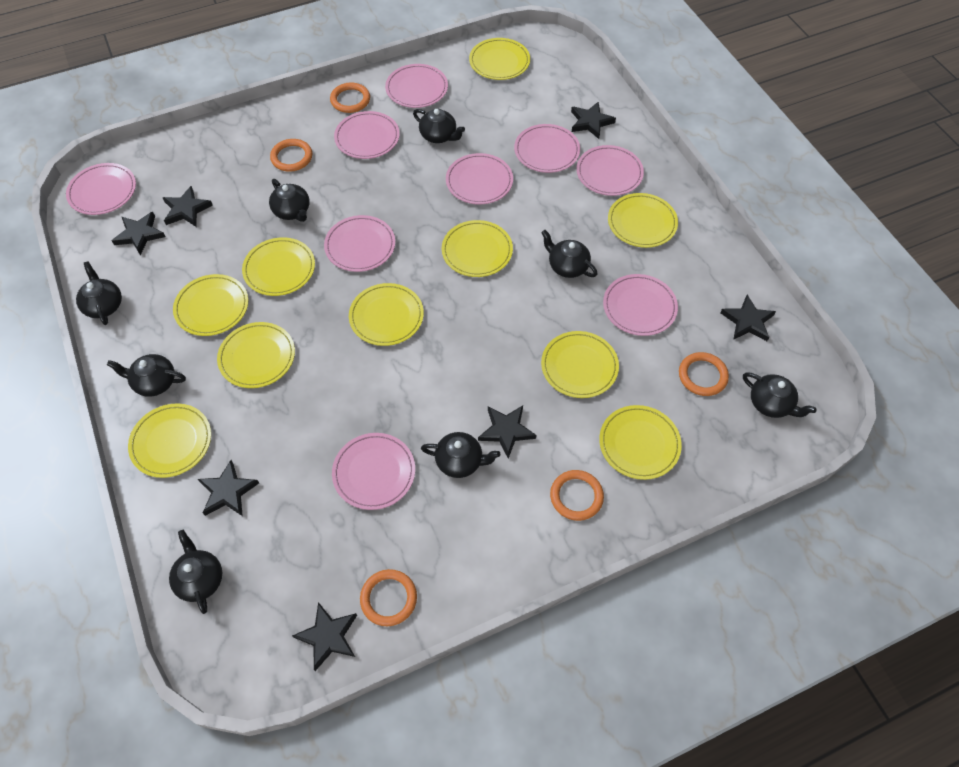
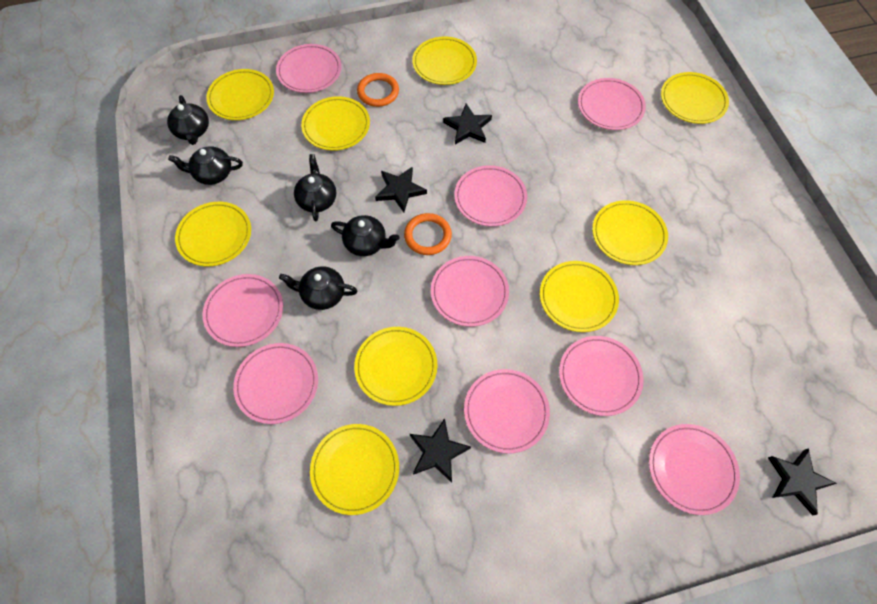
black star: 7 -> 4
black teapot: 8 -> 5
orange ring: 5 -> 2
yellow plate: 10 -> 9

